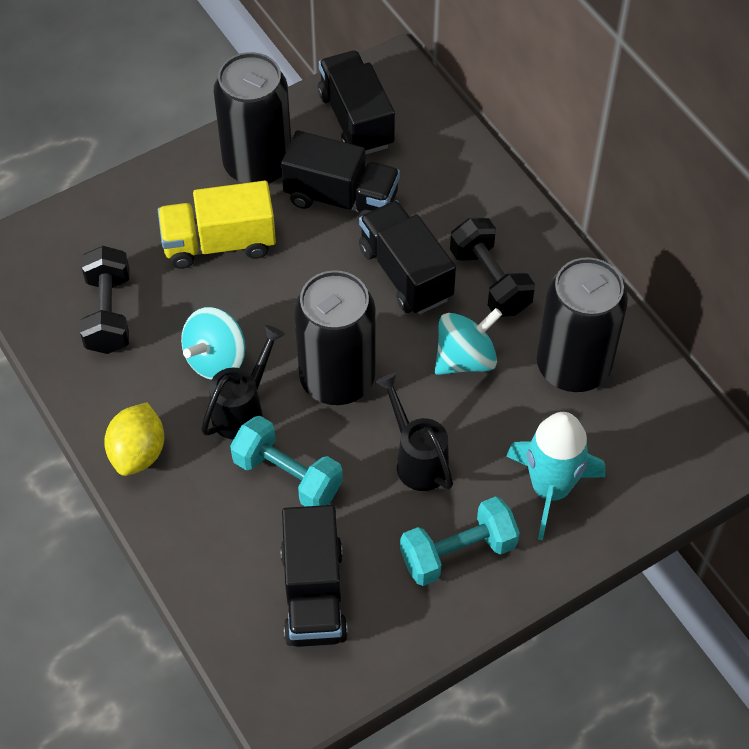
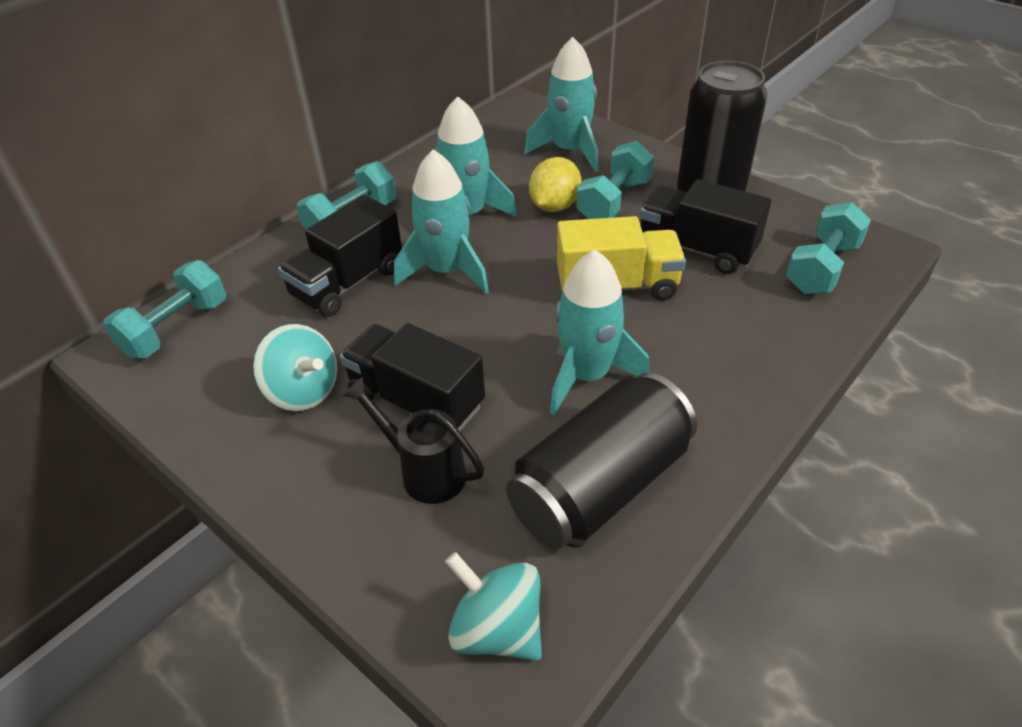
black can: 3 -> 2
black dumbbell: 2 -> 0
black truck: 4 -> 3
black watering can: 2 -> 1
turquoise dumbbell: 2 -> 4
turquoise rocket: 1 -> 4

